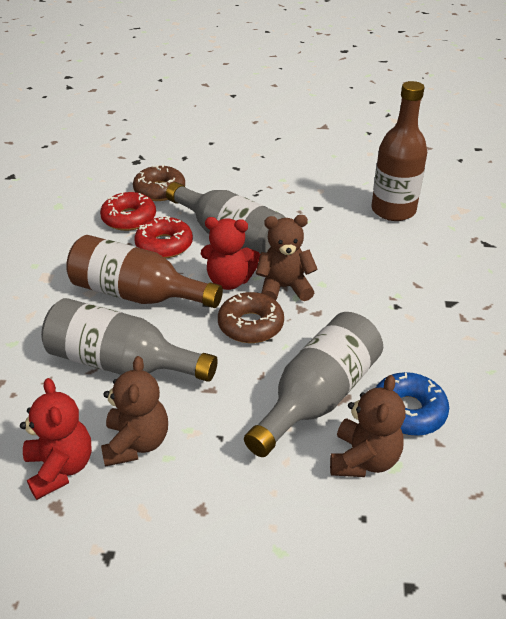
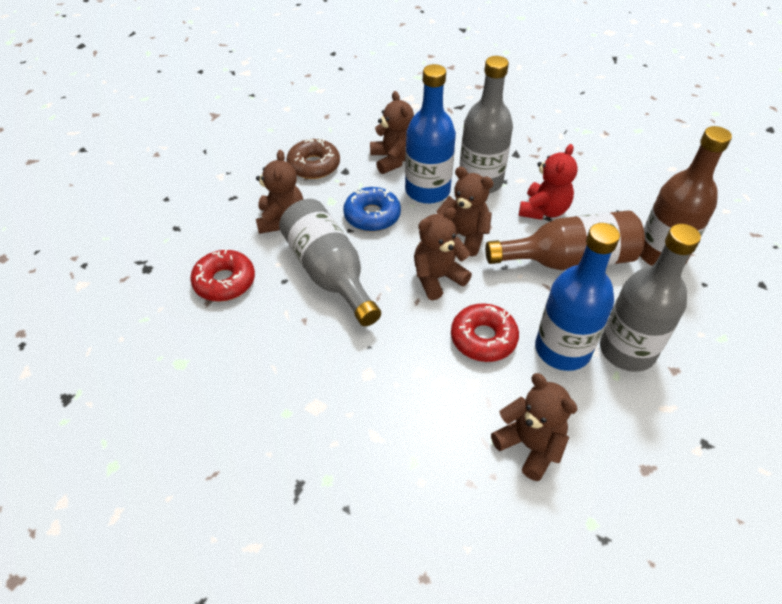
blue bottle: 0 -> 2
brown donut: 2 -> 1
brown teddy bear: 3 -> 5
red teddy bear: 2 -> 1

